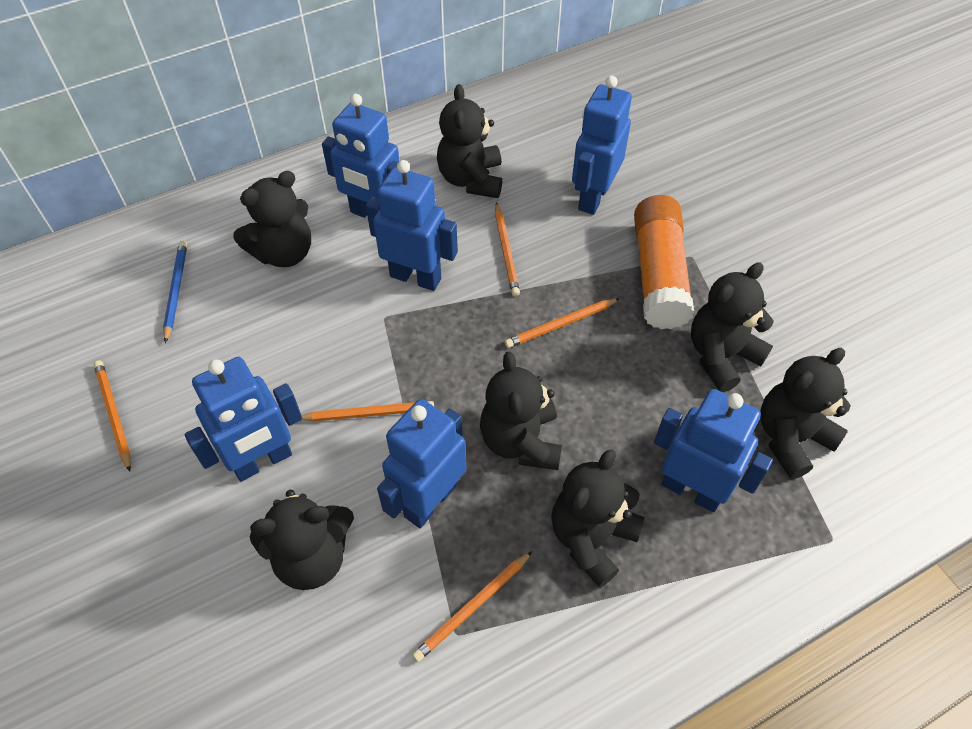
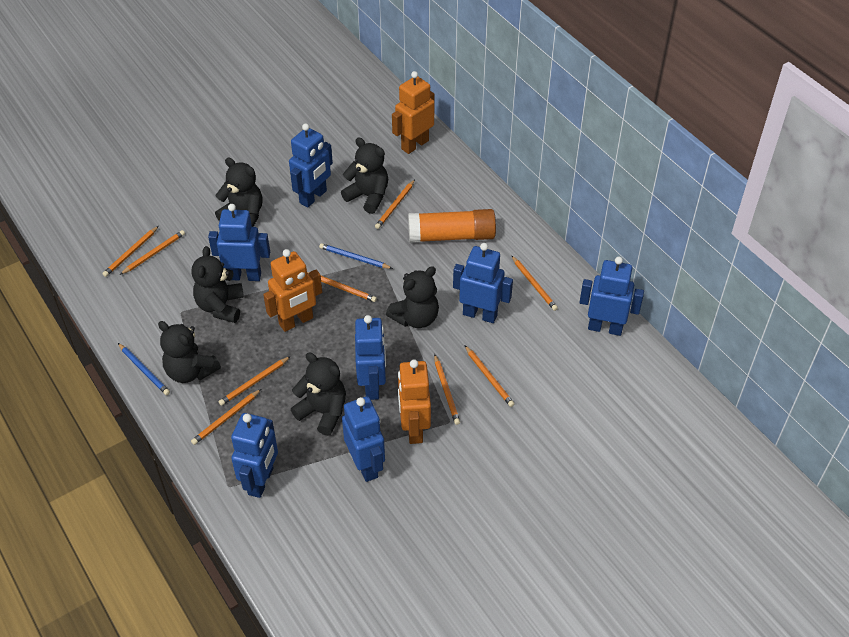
black teddy bear: 7 -> 6
blue pencil: 1 -> 2
blue robot: 6 -> 7
orange pencil: 5 -> 9
orange robot: 0 -> 3

